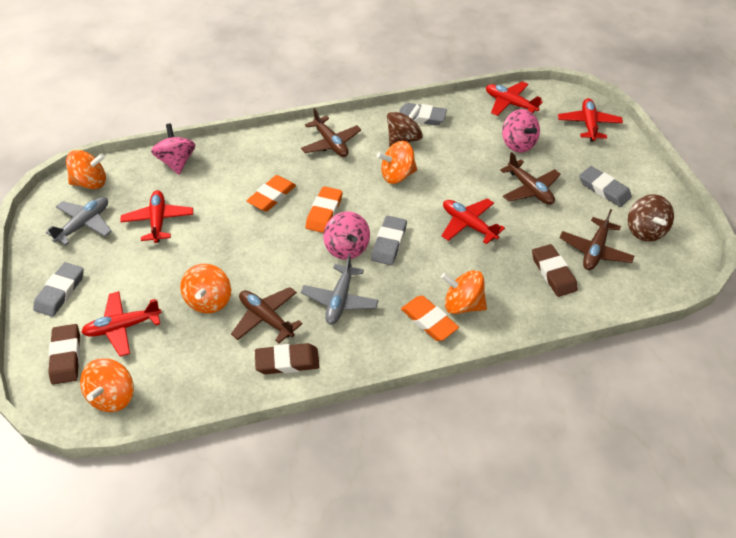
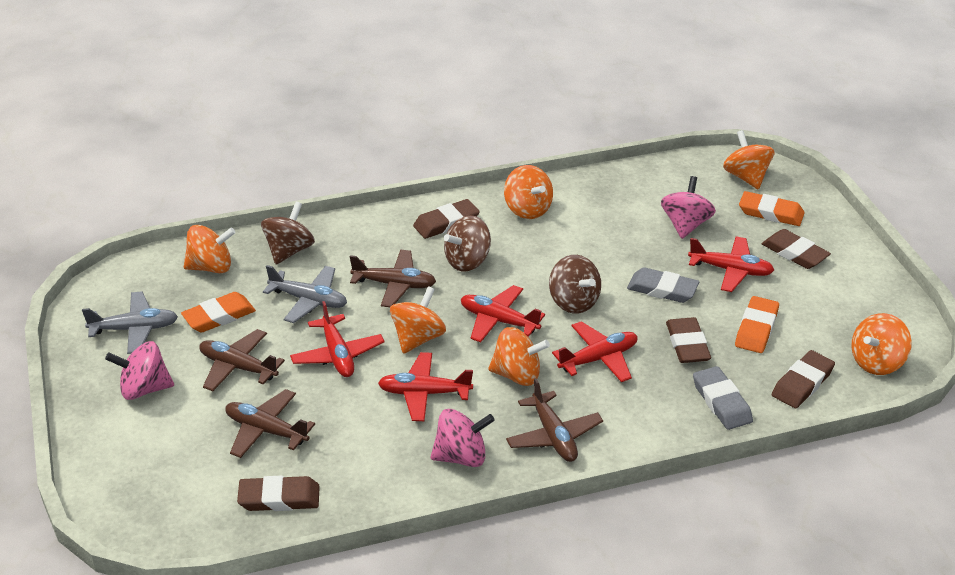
brown eraser: 3 -> 5
brown spinning top: 2 -> 3
grey eraser: 4 -> 2
orange spinning top: 5 -> 6

